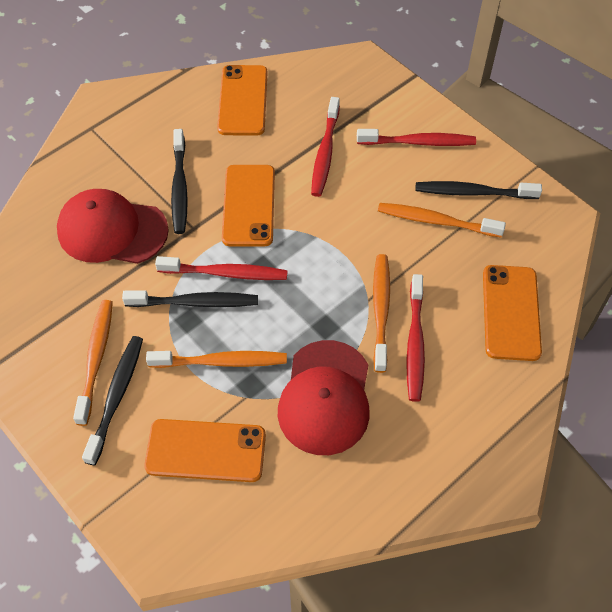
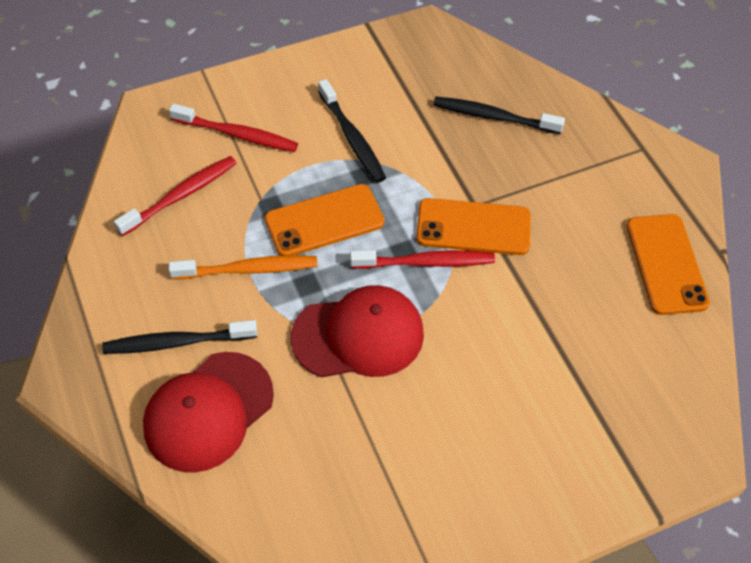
black toothbrush: 4 -> 3
orange phone: 4 -> 3
orange toothbrush: 4 -> 1
red toothbrush: 4 -> 3

